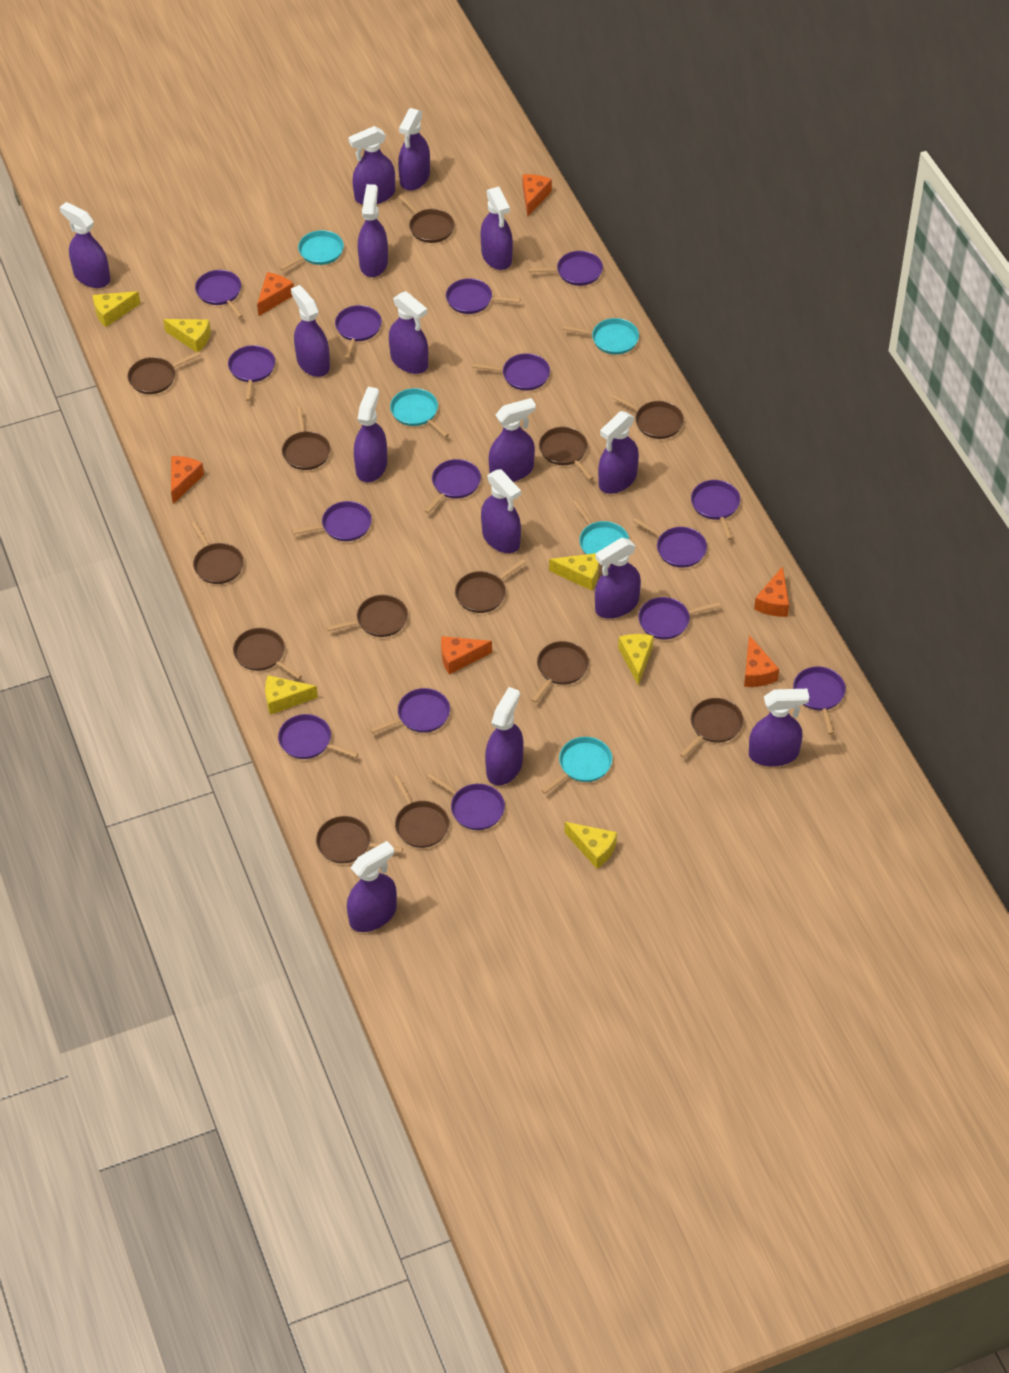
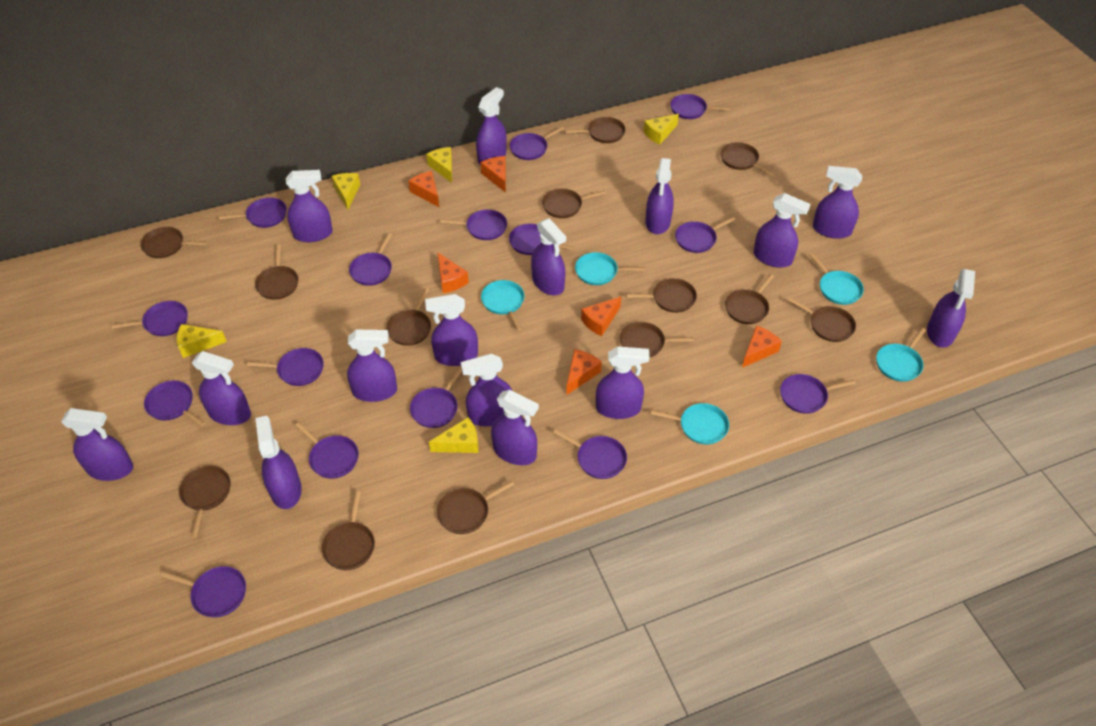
yellow cheese: 6 -> 5

